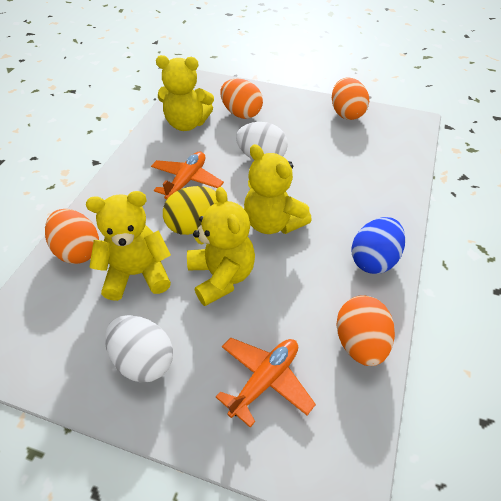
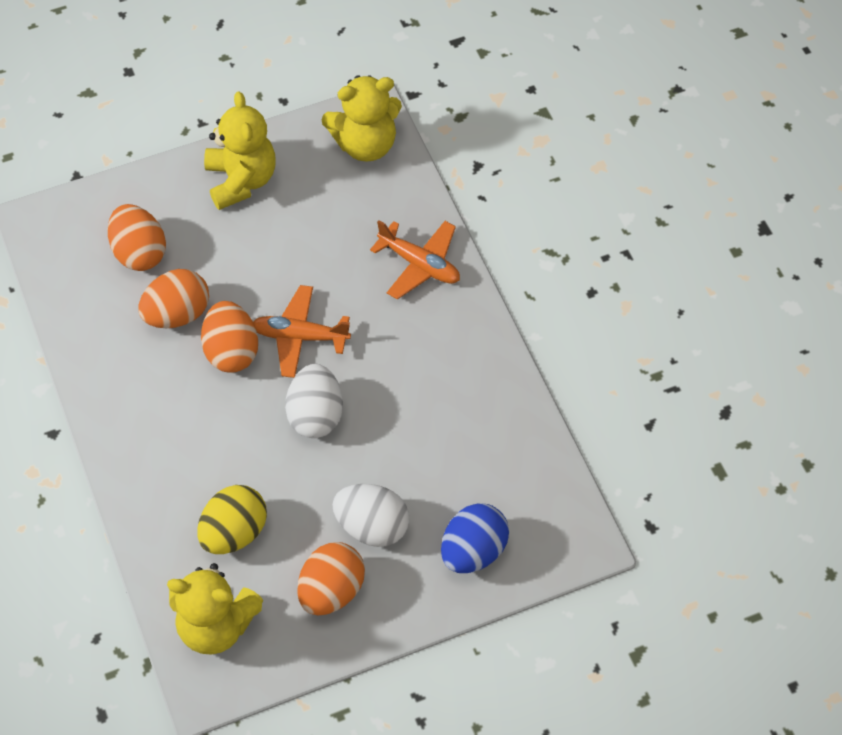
yellow teddy bear: 4 -> 3

